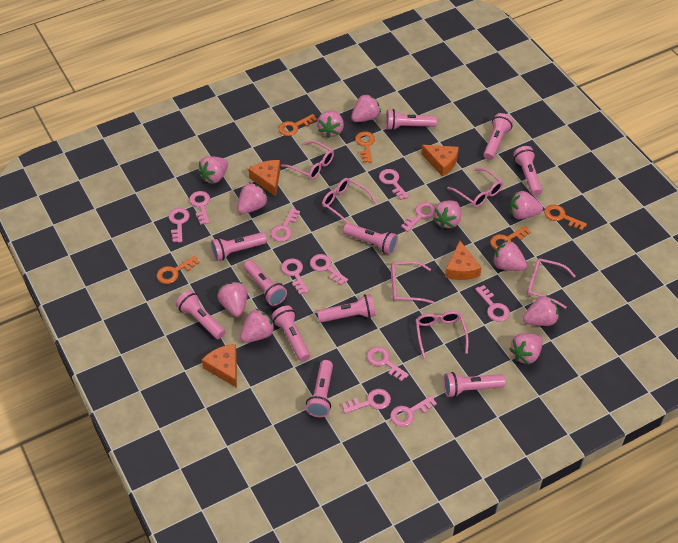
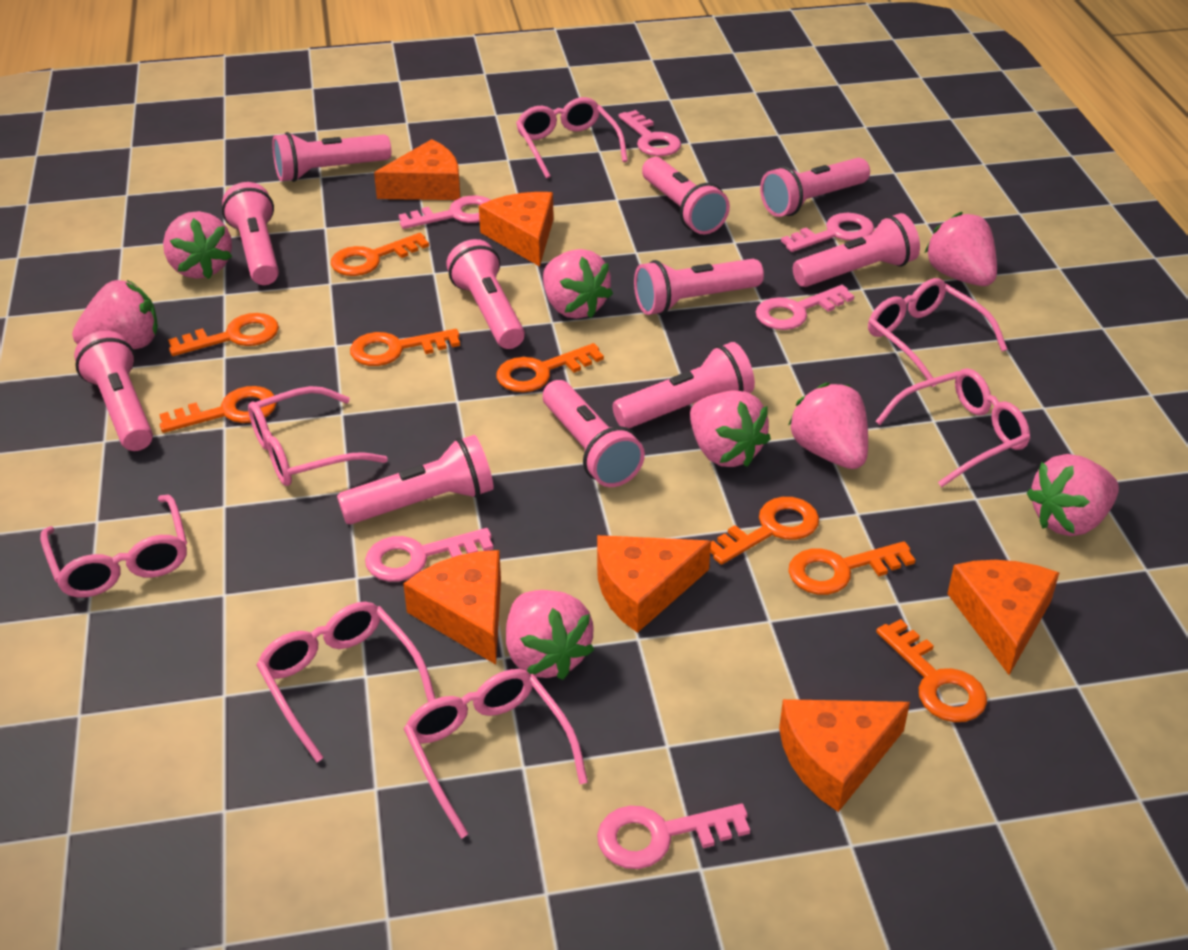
orange cheese: 4 -> 6
orange key: 5 -> 8
pink glasses: 6 -> 7
pink key: 11 -> 6
pink strawberry: 11 -> 8

